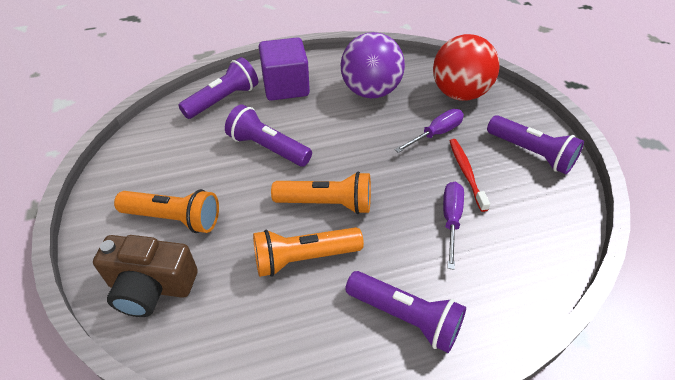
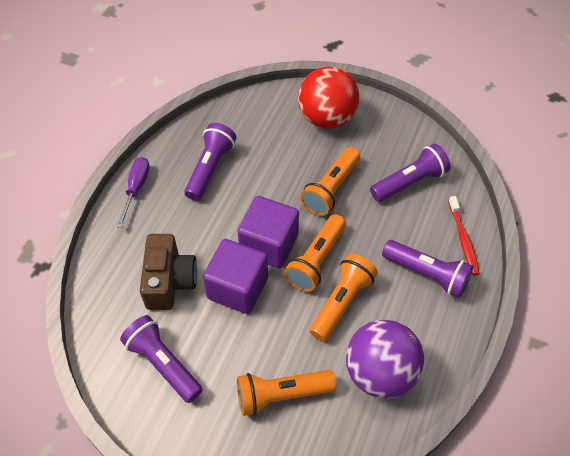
orange flashlight: 3 -> 4
purple cube: 1 -> 2
purple screwdriver: 2 -> 1

